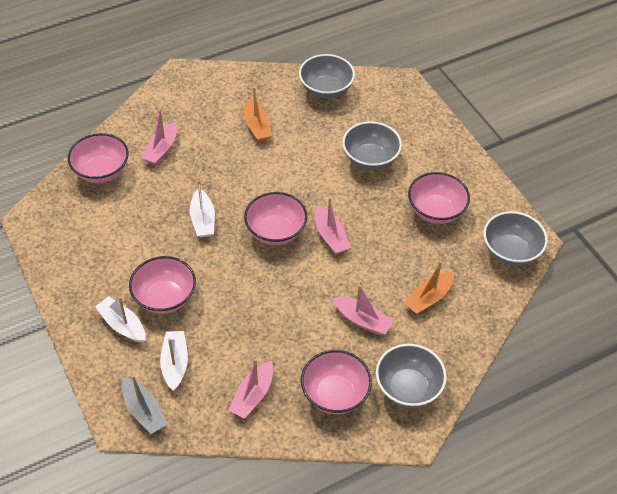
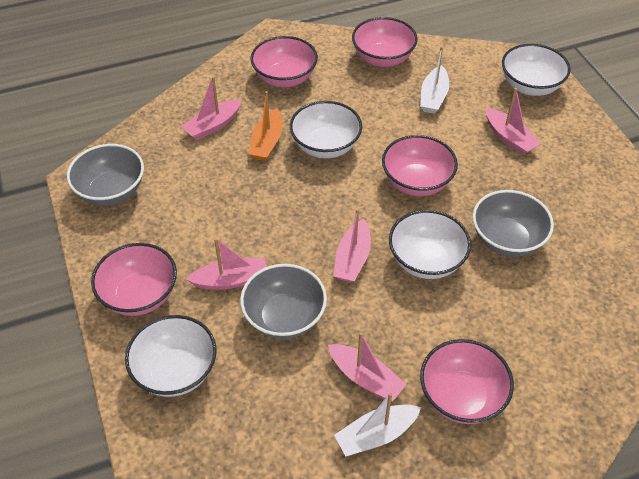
grey boat: 1 -> 0
grey bowl: 4 -> 3
orange boat: 2 -> 1
pink boat: 4 -> 5
white boat: 3 -> 2
white bowl: 0 -> 4

